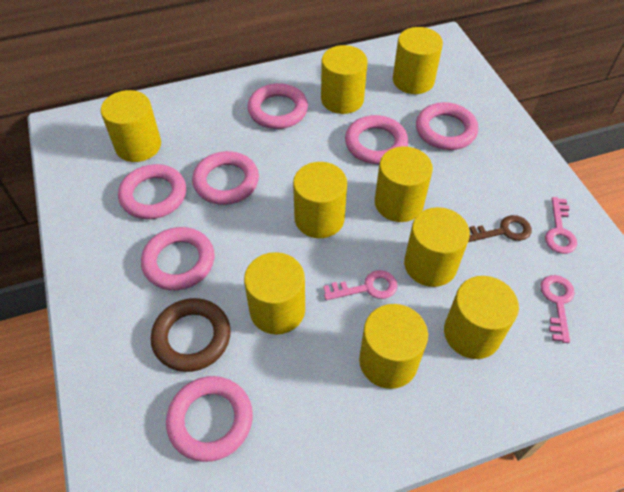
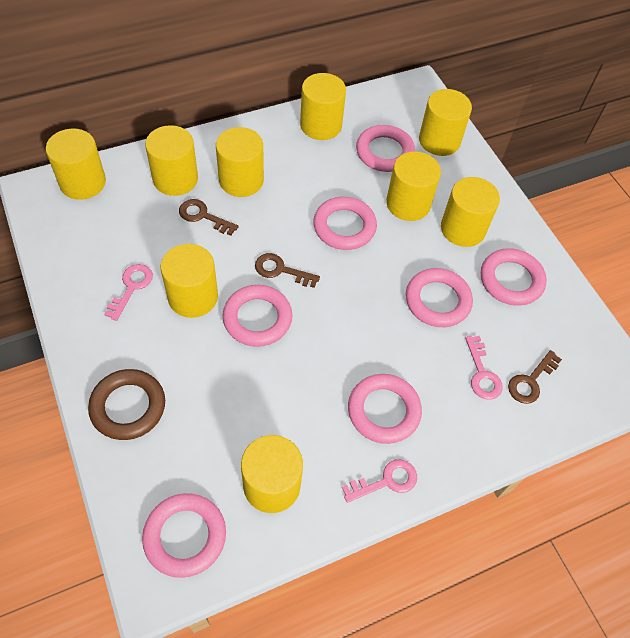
brown key: 1 -> 3

